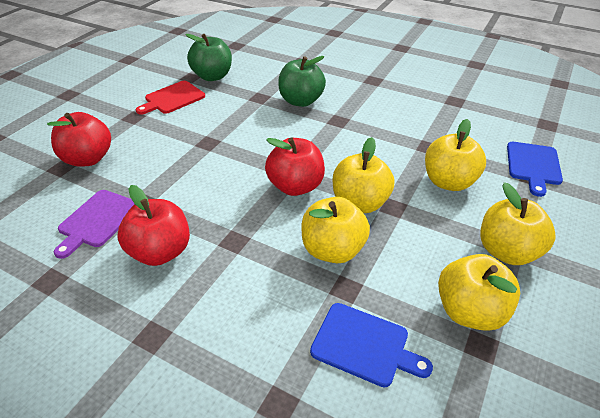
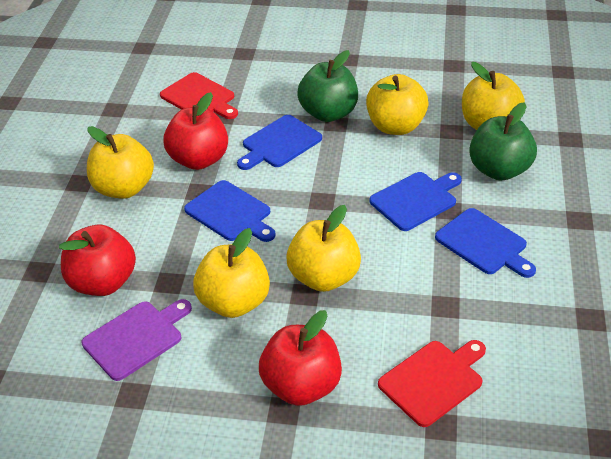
blue cutting board: 2 -> 4
red cutting board: 1 -> 2

